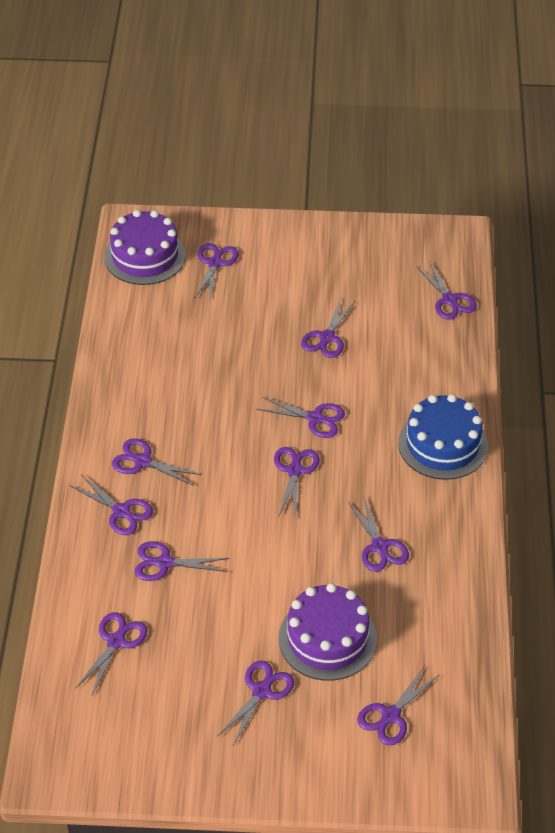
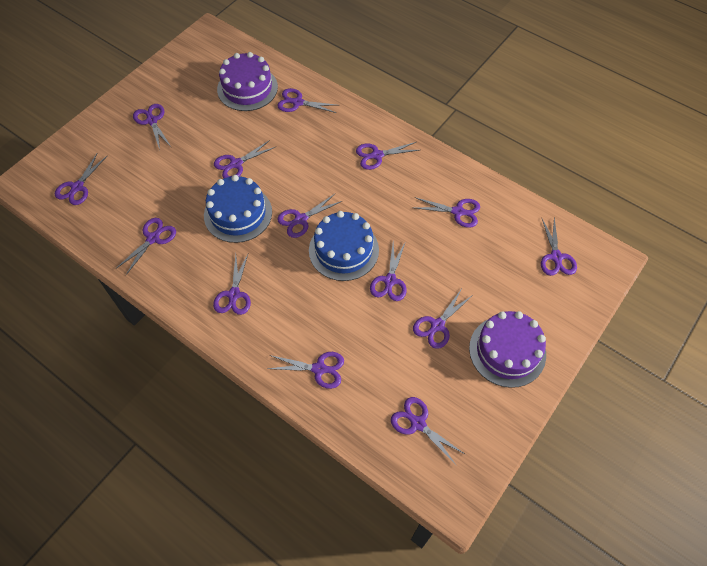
blue cake: 1 -> 2
purple scissors: 12 -> 14

